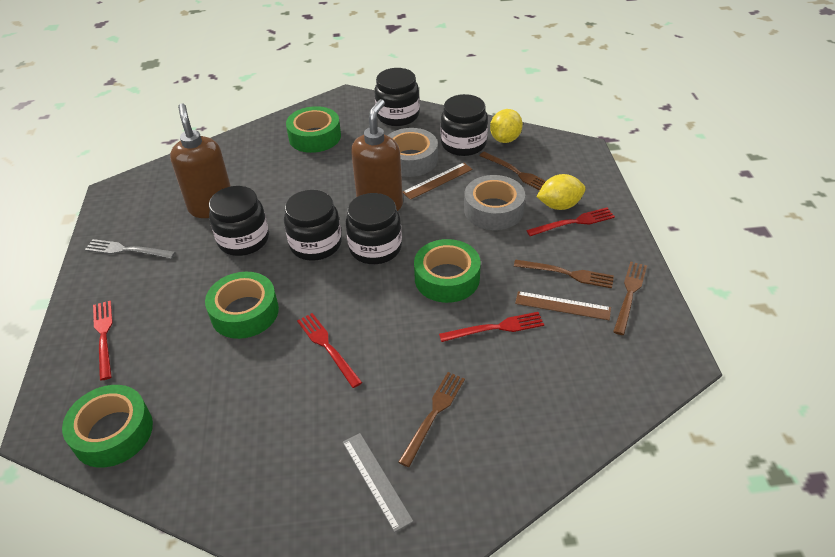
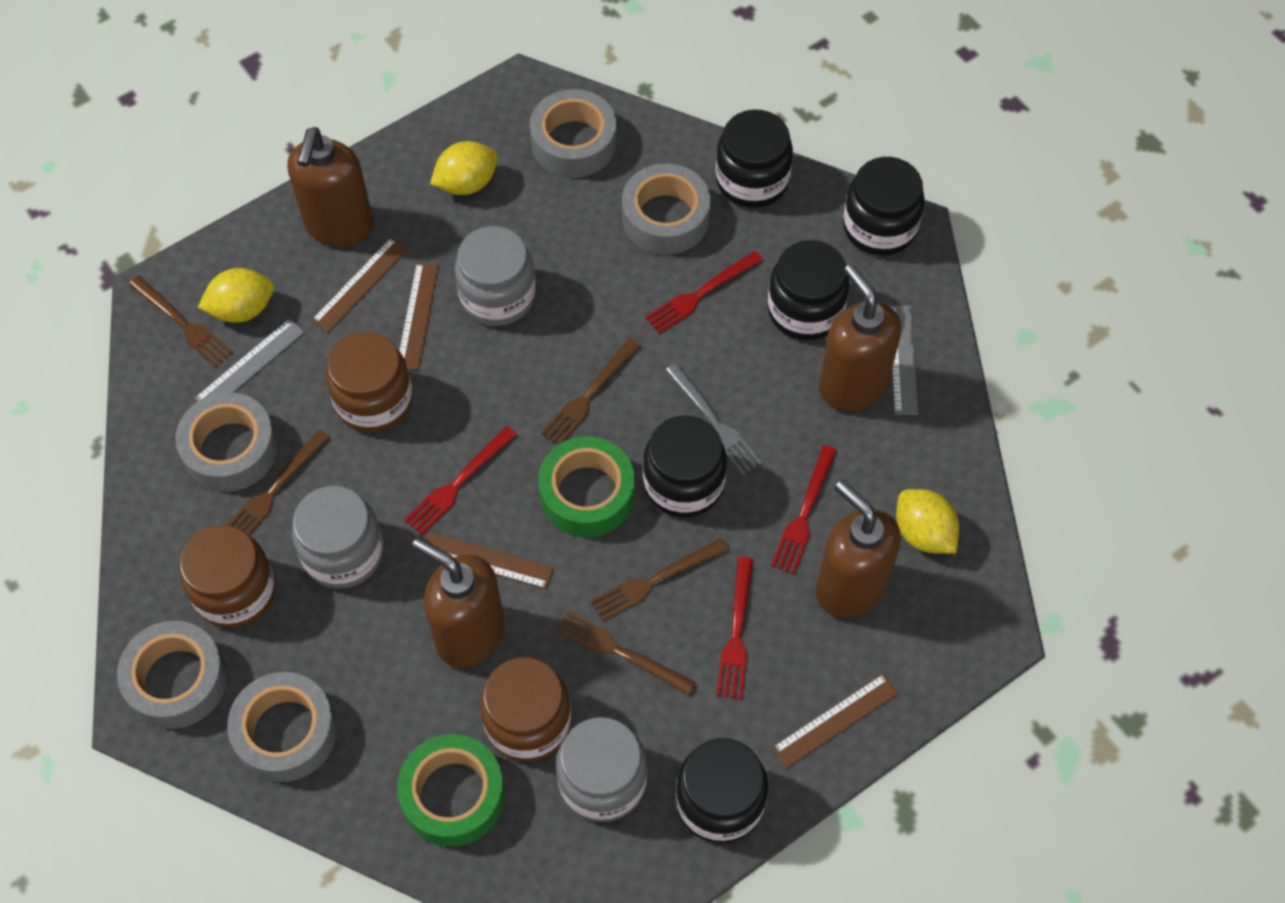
brown fork: 4 -> 5
brown jar: 0 -> 3
brown ruler: 2 -> 4
brown soap dispenser: 2 -> 4
green tape: 4 -> 2
grey jar: 0 -> 3
grey ruler: 1 -> 2
grey tape: 2 -> 5
yellow lemon: 2 -> 3

